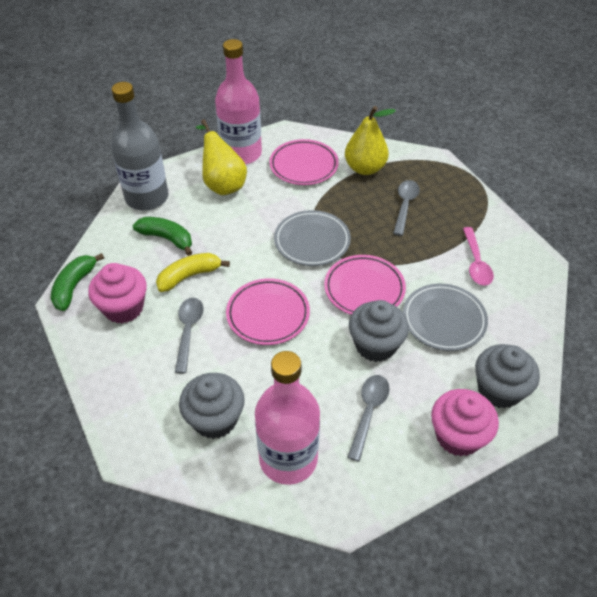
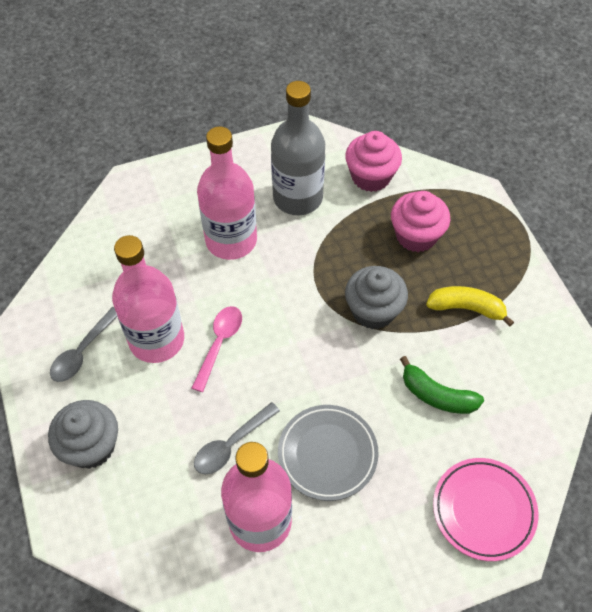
green banana: 2 -> 1
grey cupcake: 3 -> 2
grey plate: 2 -> 1
grey spoon: 3 -> 2
pink bottle: 2 -> 3
pink plate: 3 -> 1
yellow pear: 2 -> 0

